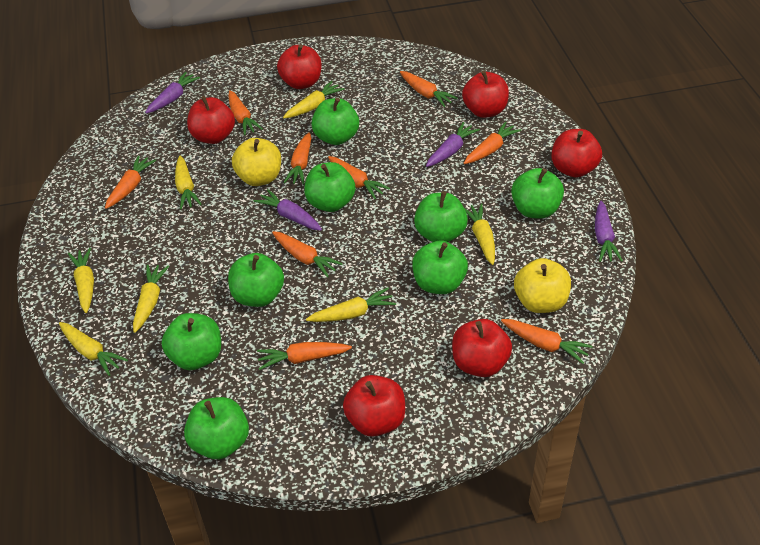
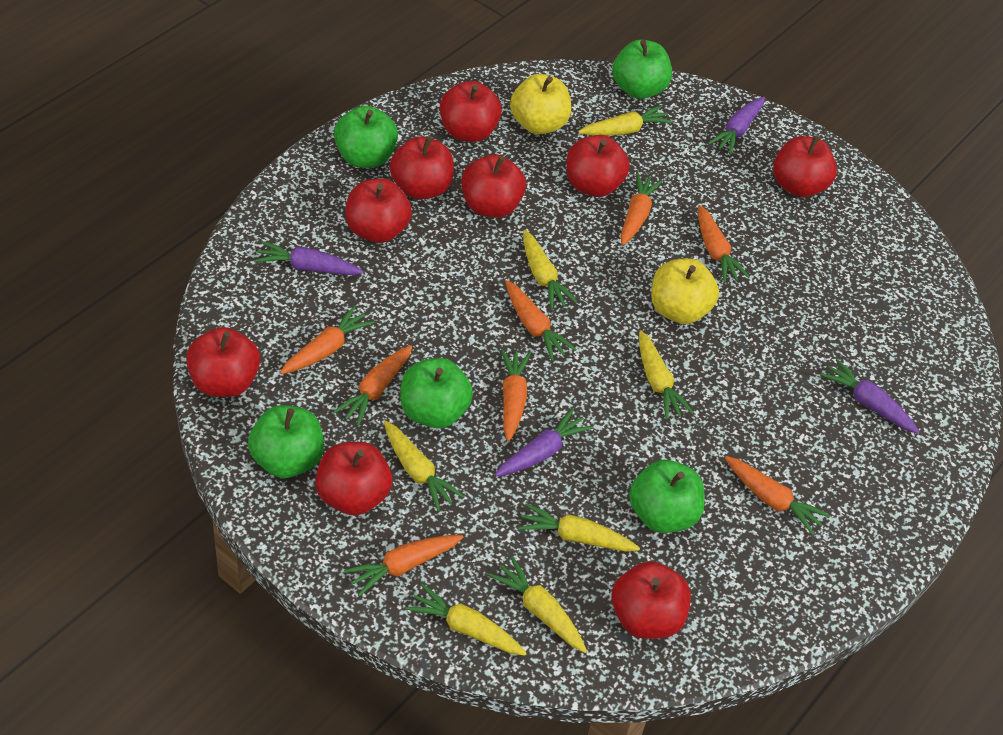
green apple: 8 -> 5
orange carrot: 9 -> 8
red apple: 6 -> 9

